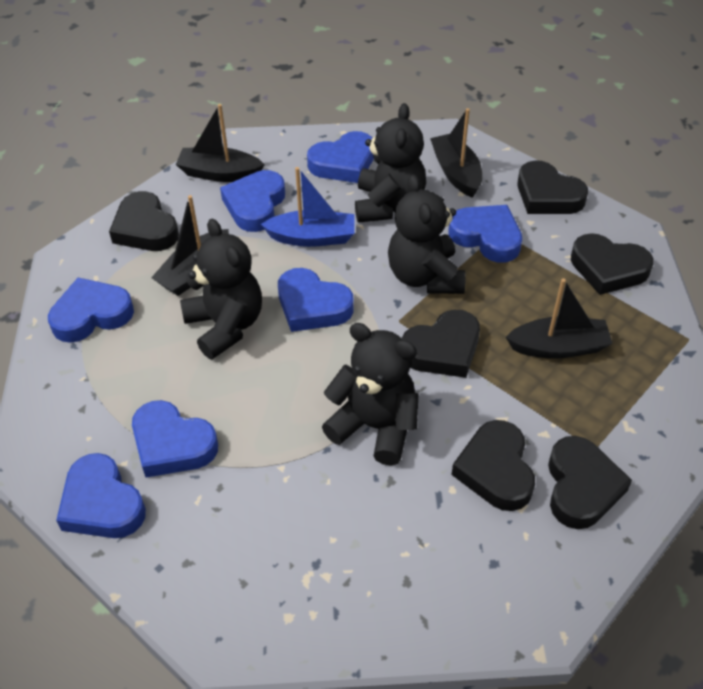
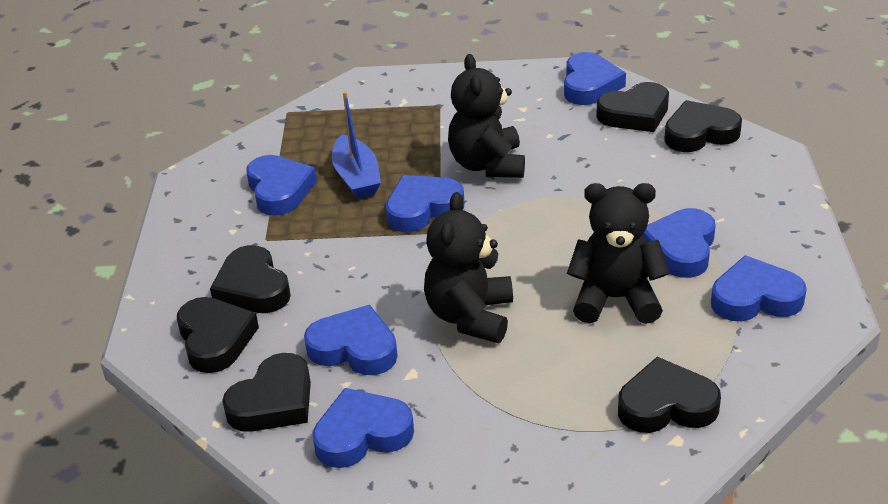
black boat: 4 -> 0
black teddy bear: 4 -> 3

